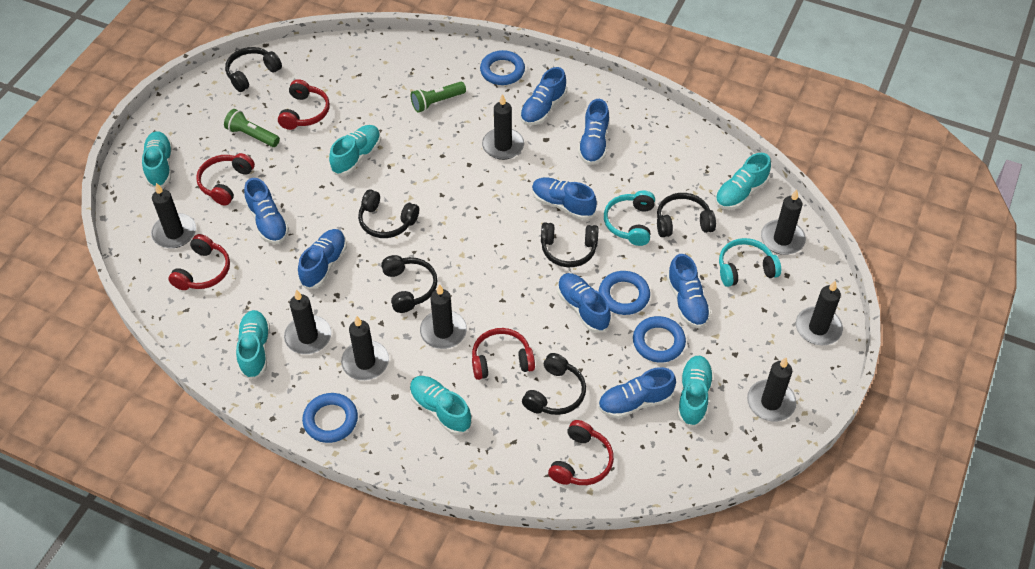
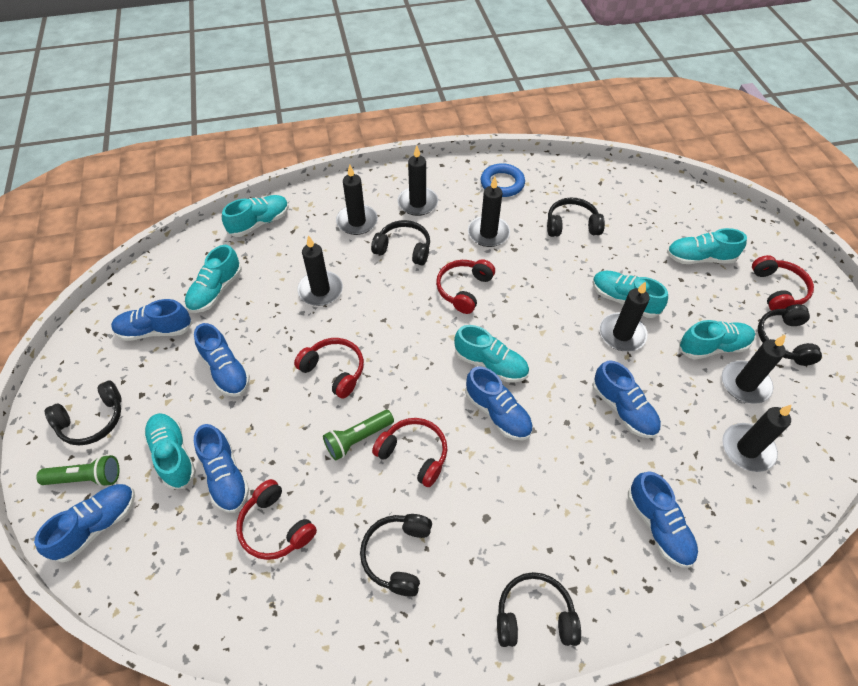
black candle: 8 -> 7
blue ring: 4 -> 1
blue shoe: 8 -> 7
turquoise headphones: 2 -> 0
turquoise shoe: 6 -> 7

